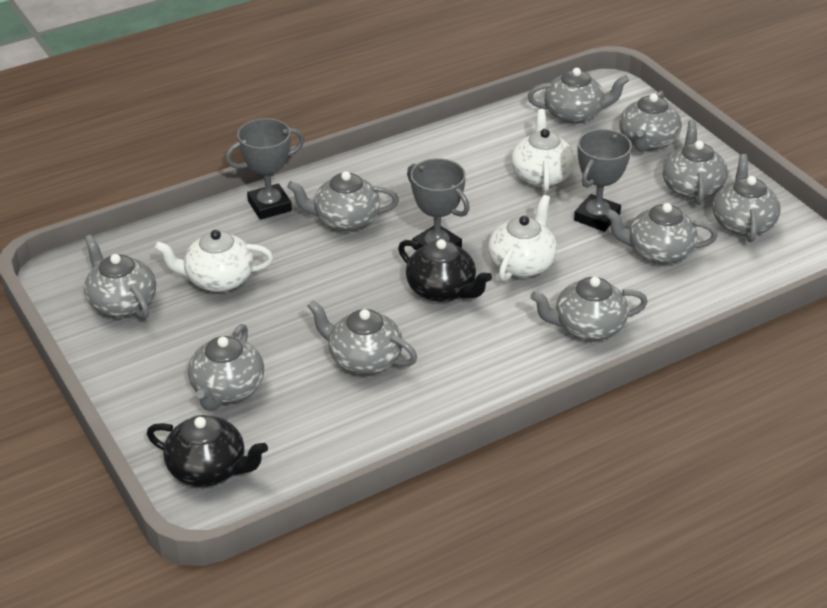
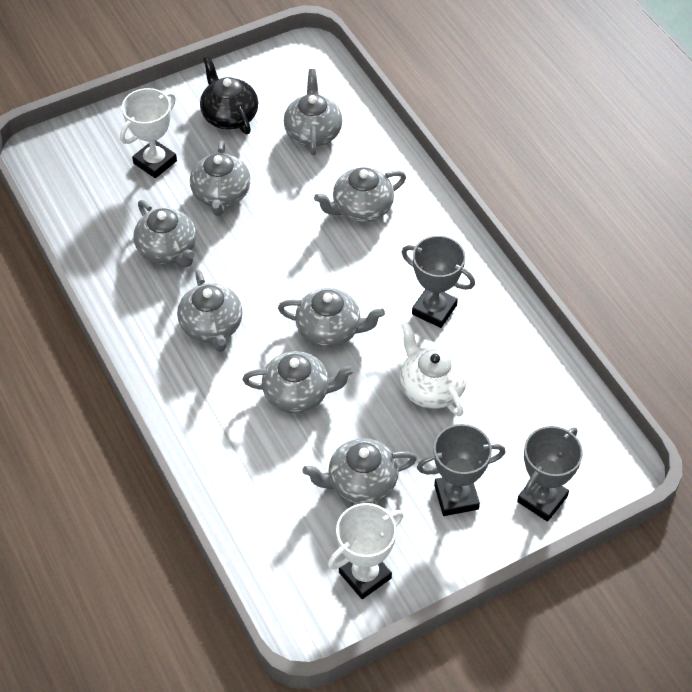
black teapot: 2 -> 1
grey teapot: 10 -> 8
white teapot: 3 -> 1
white trophy: 0 -> 2

